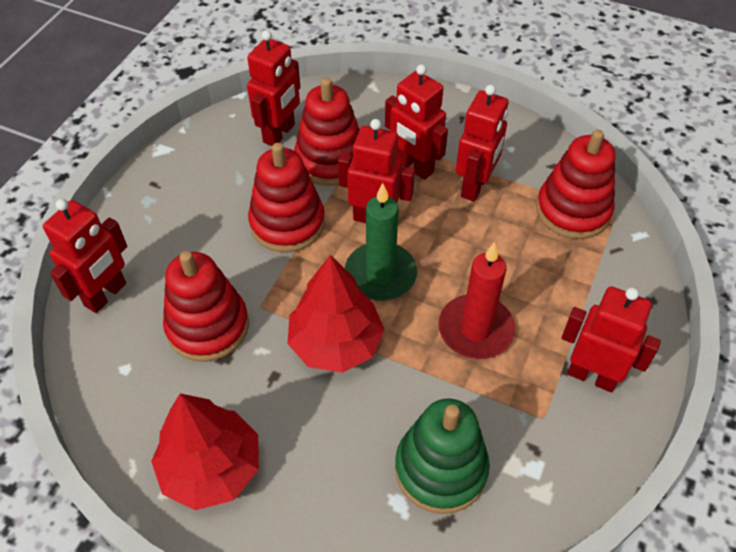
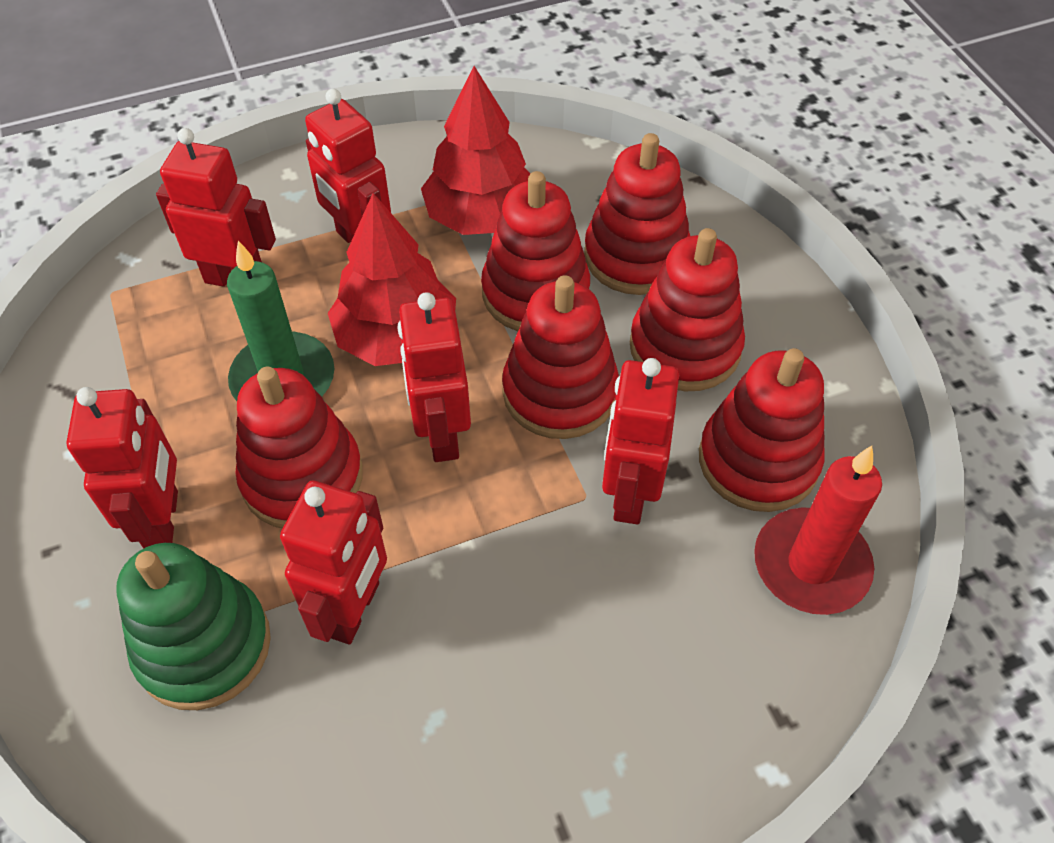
red stacking toy: 4 -> 6

